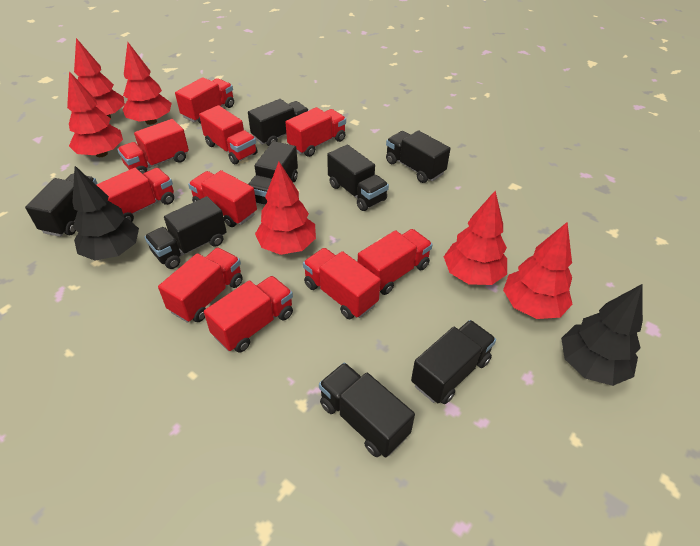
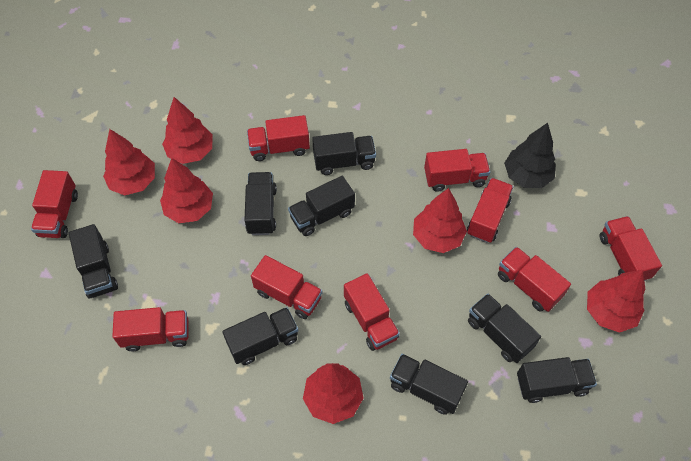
black tree: 2 -> 1
red truck: 10 -> 9

